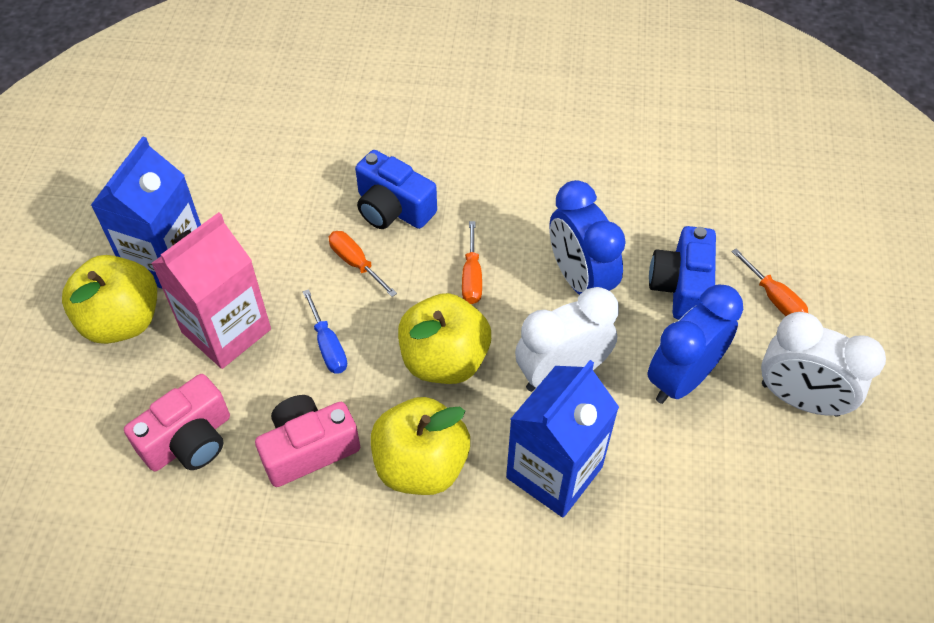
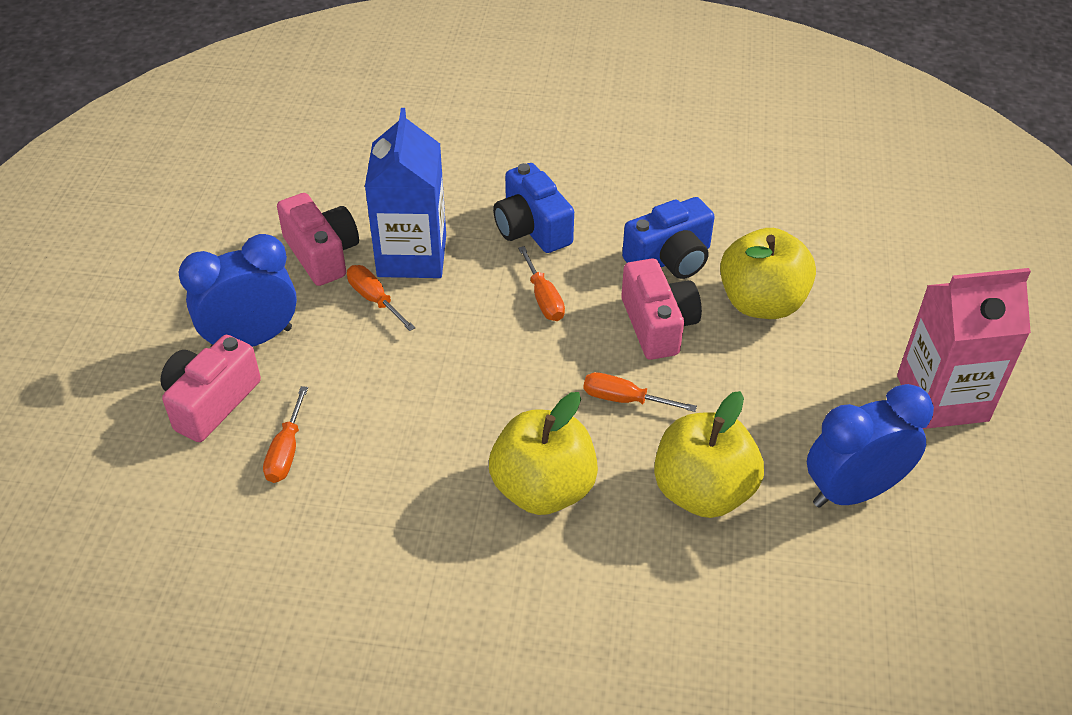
blue carton: 2 -> 1
blue screwdriver: 1 -> 0
orange screwdriver: 3 -> 4
pink camera: 2 -> 3
white clock: 2 -> 0

